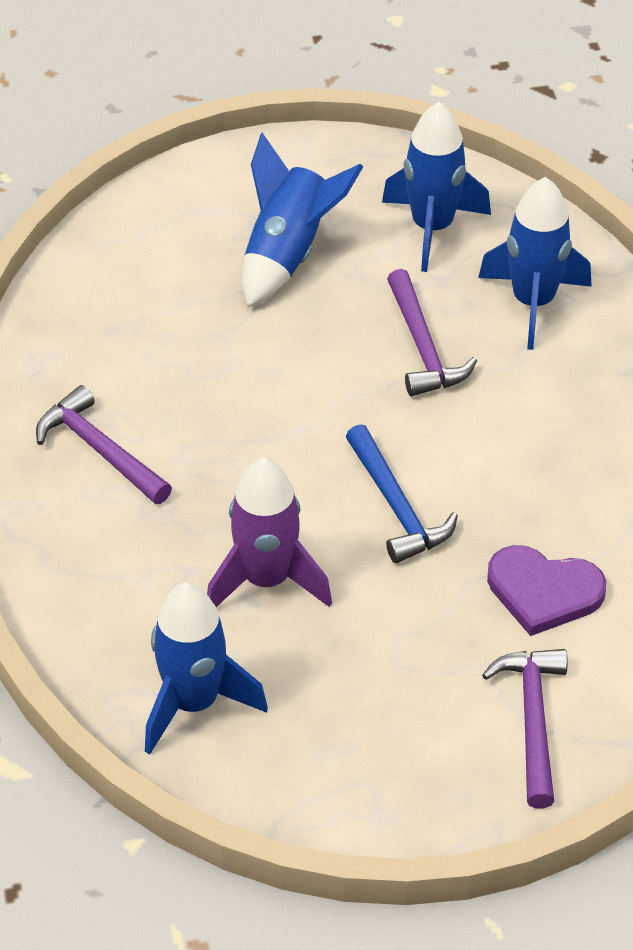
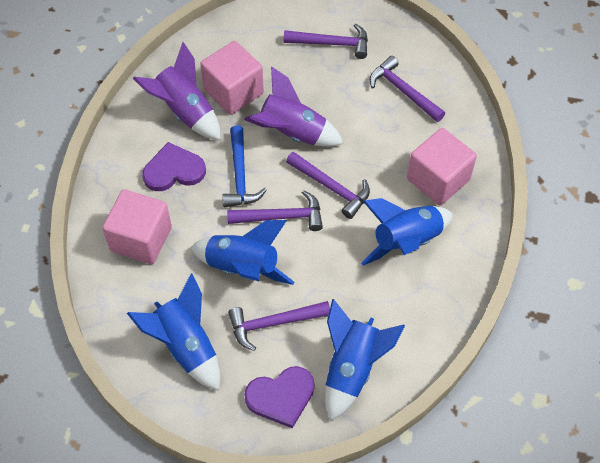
pink cube: 0 -> 3
purple hammer: 3 -> 5
purple heart: 1 -> 2
purple rocket: 1 -> 2

